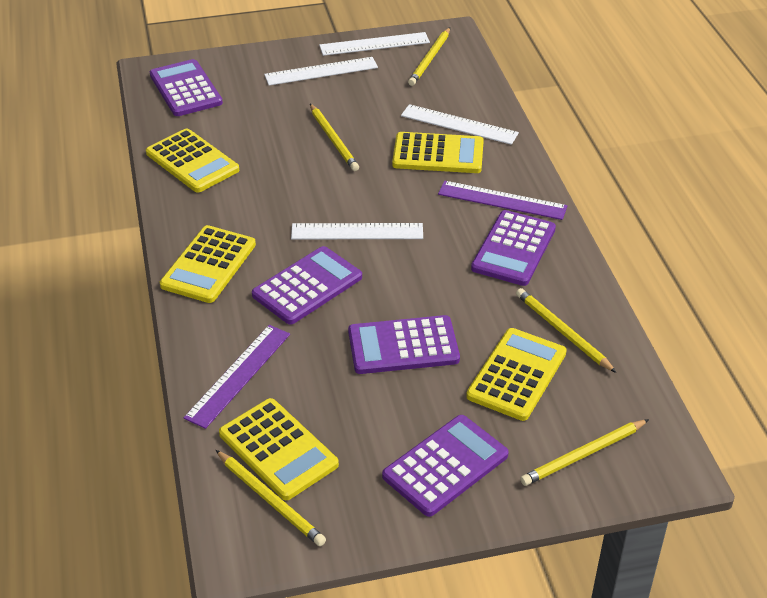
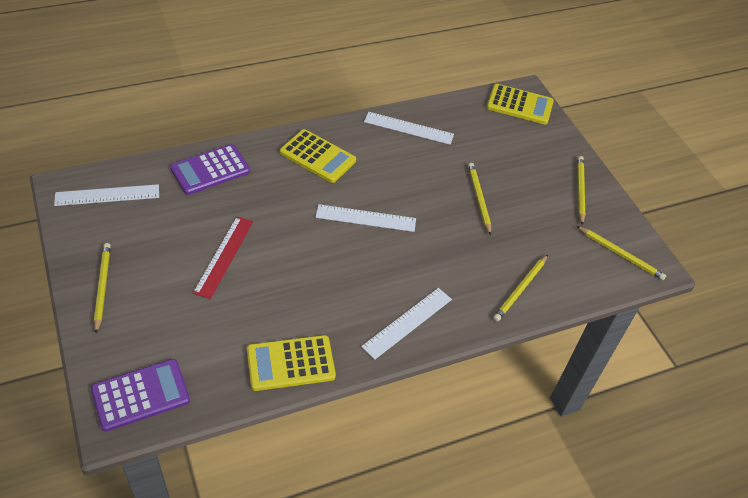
purple calculator: 5 -> 2
purple ruler: 2 -> 0
red ruler: 0 -> 1
yellow calculator: 5 -> 3

